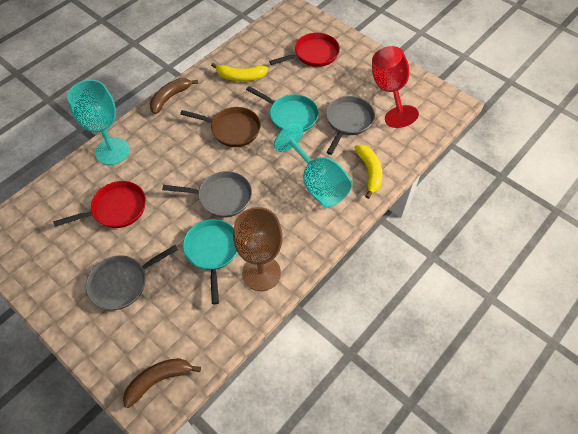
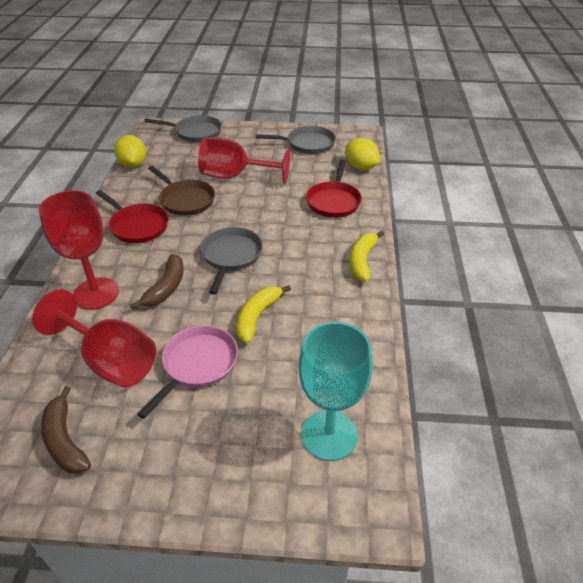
brown goblet: 1 -> 0
pink pan: 0 -> 1
red goblet: 1 -> 3
turquoise goblet: 2 -> 1
turquoise pan: 2 -> 0
yellow lemon: 0 -> 2

